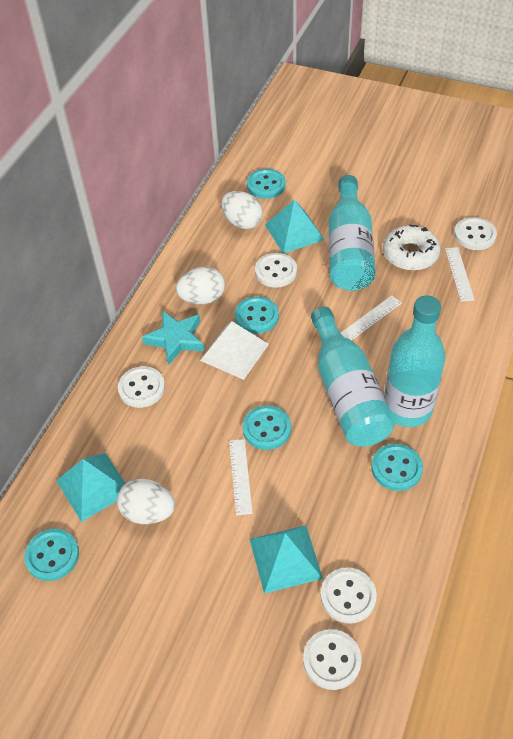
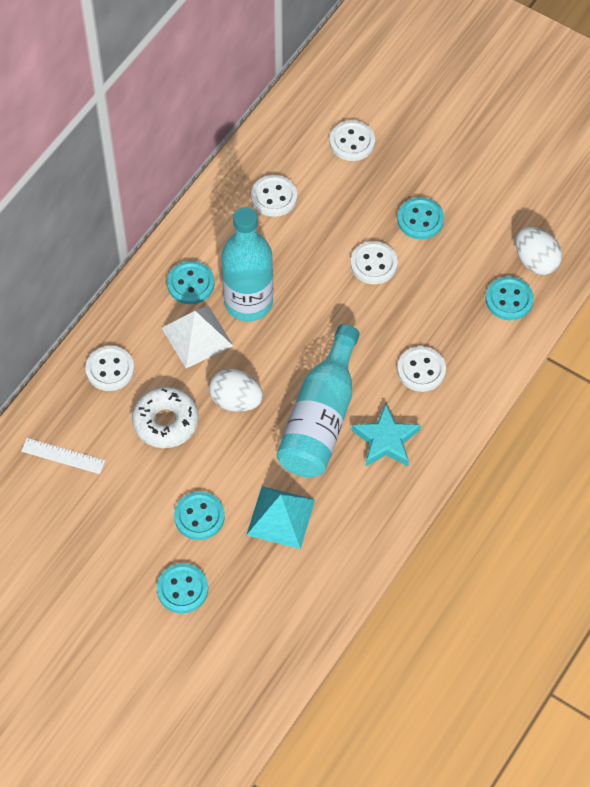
turquoise bottle: 3 -> 2
turquoise pyramid: 3 -> 1
white egg: 3 -> 2
white ruler: 3 -> 1

